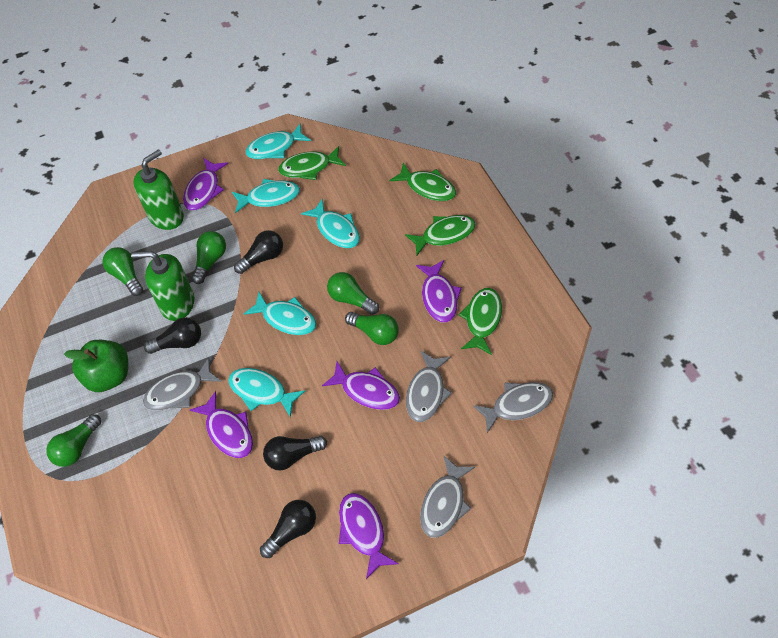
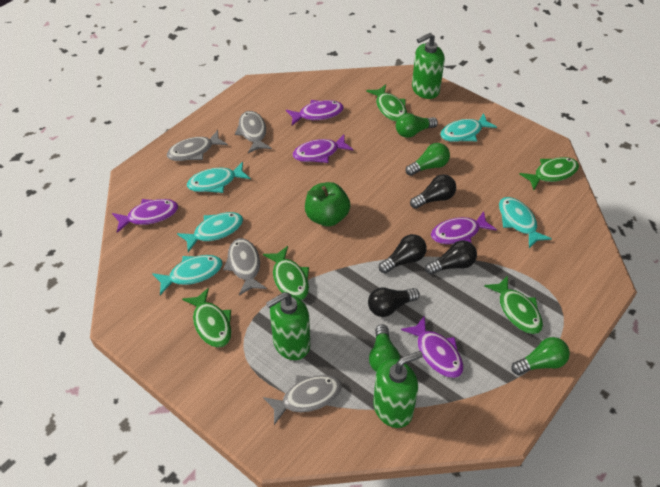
green fish: 4 -> 5
green light bulb: 5 -> 4
green soap dispenser: 2 -> 3

